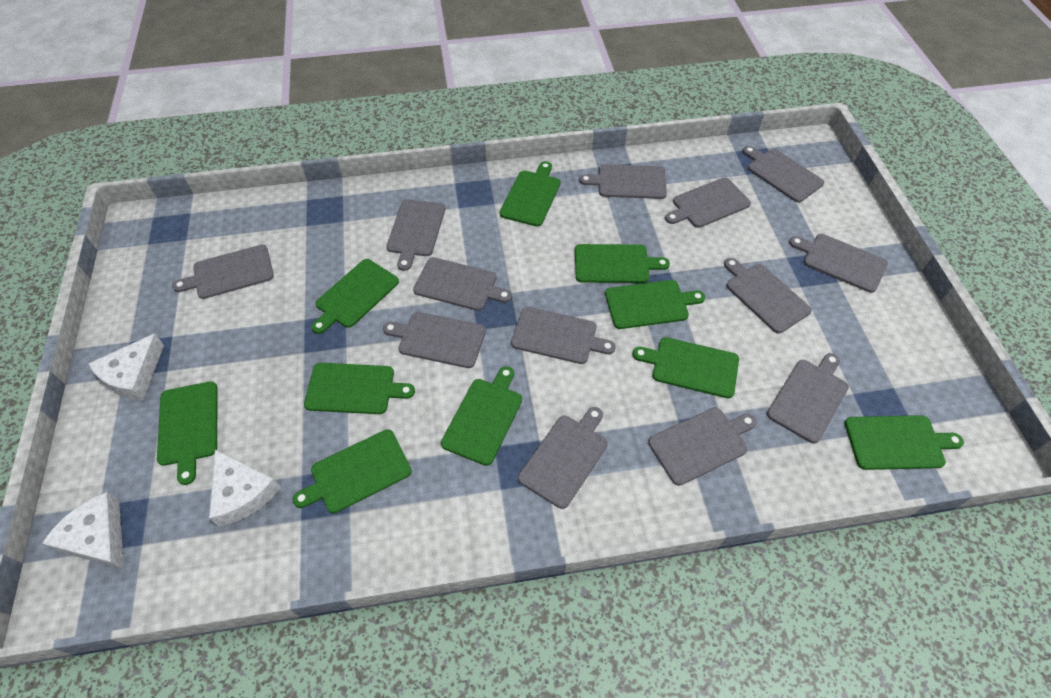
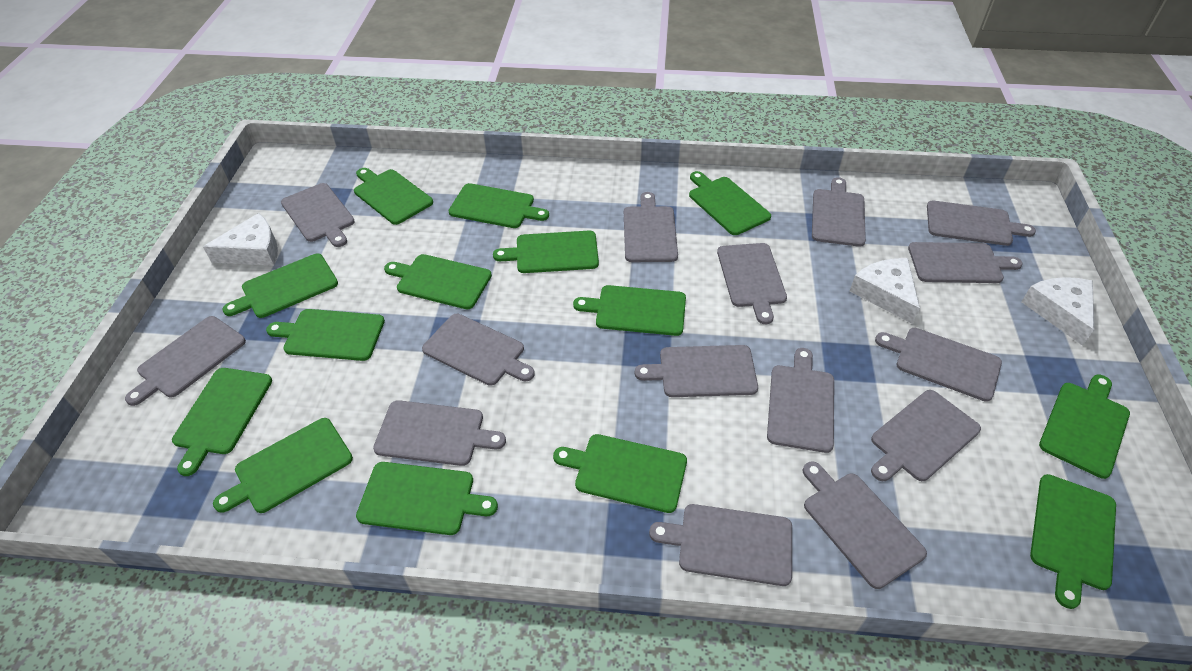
green cutting board: 10 -> 14
grey cutting board: 13 -> 15

